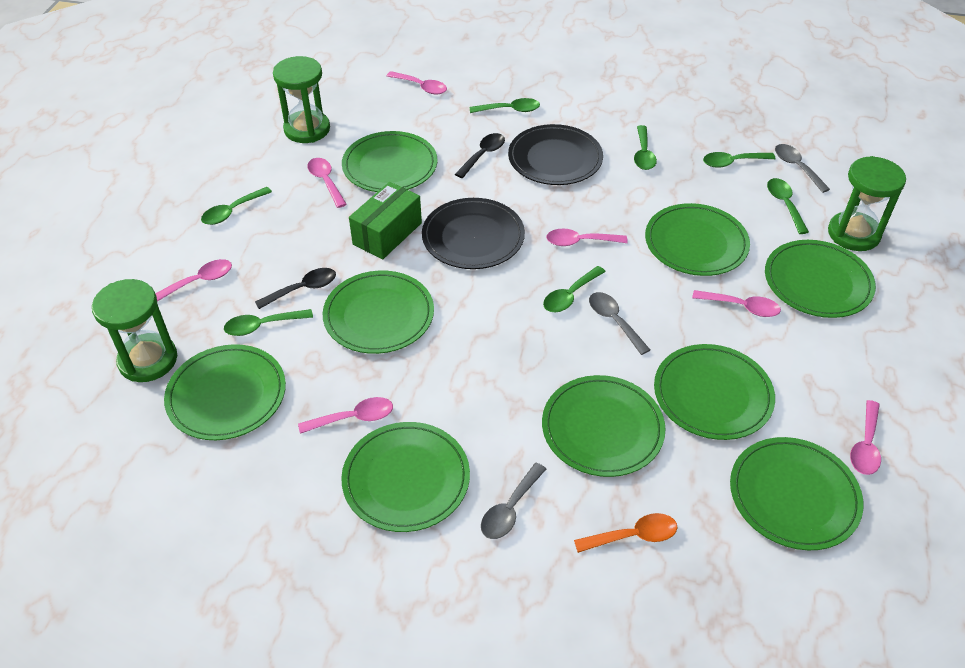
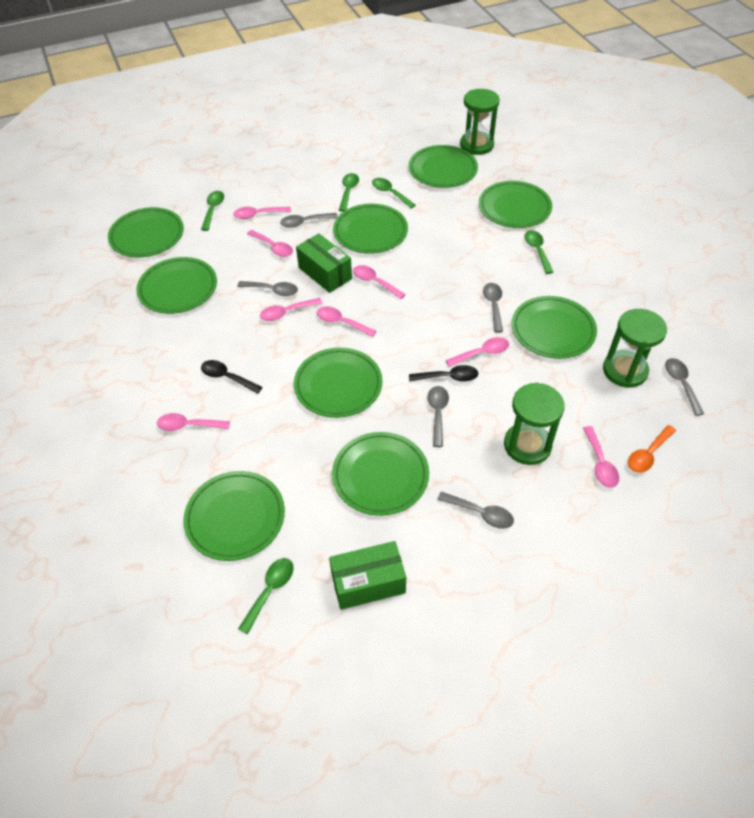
black plate: 2 -> 0
green box: 1 -> 2
green spoon: 7 -> 5
grey spoon: 3 -> 6
pink spoon: 7 -> 8

